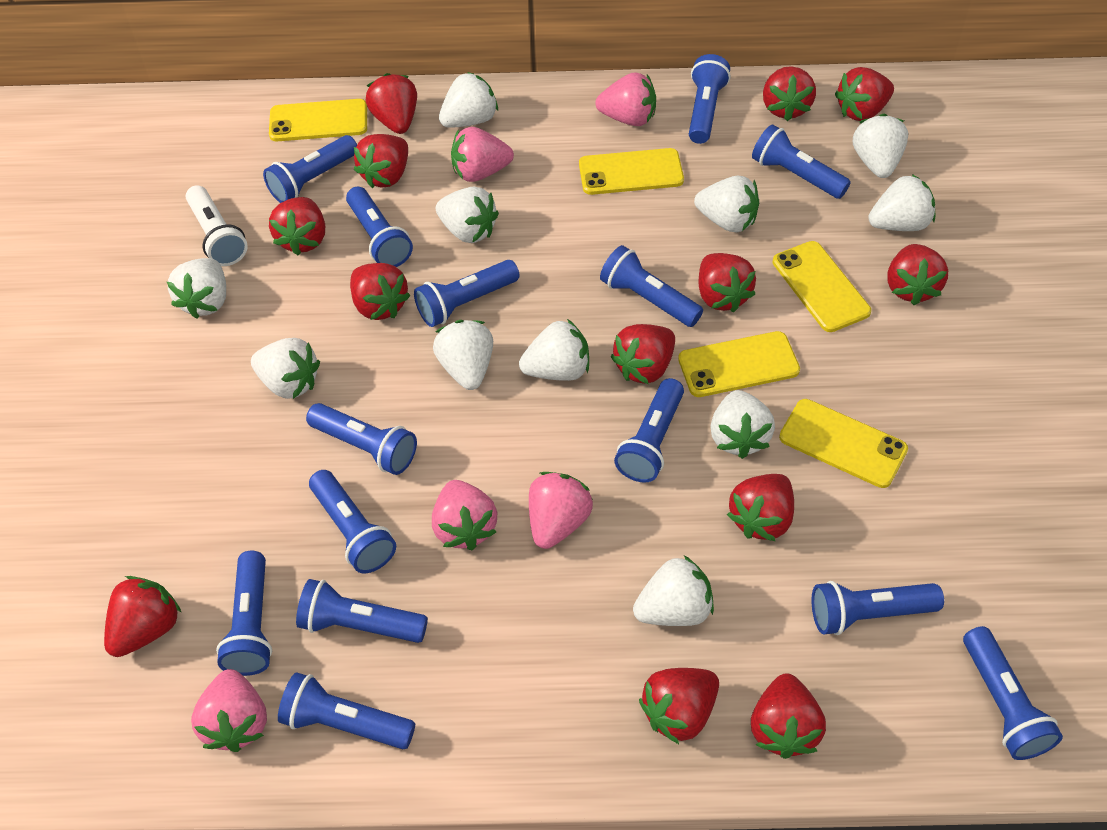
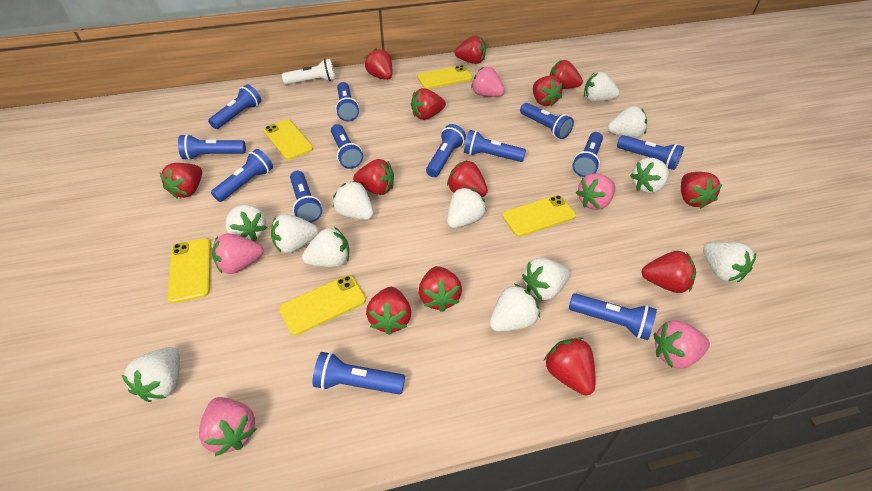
blue flashlight: 14 -> 13
white strawberry: 11 -> 12

